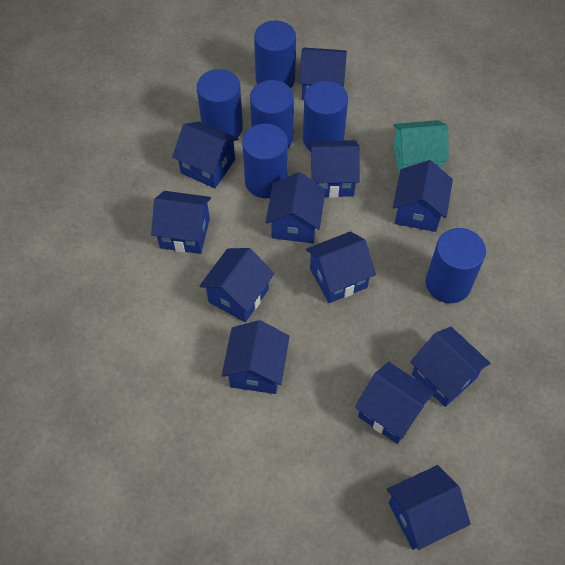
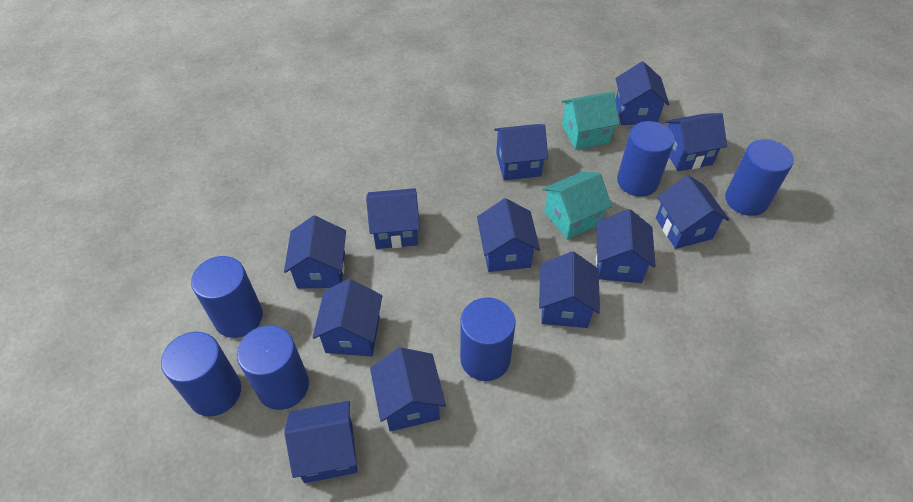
turquoise house: 1 -> 2

